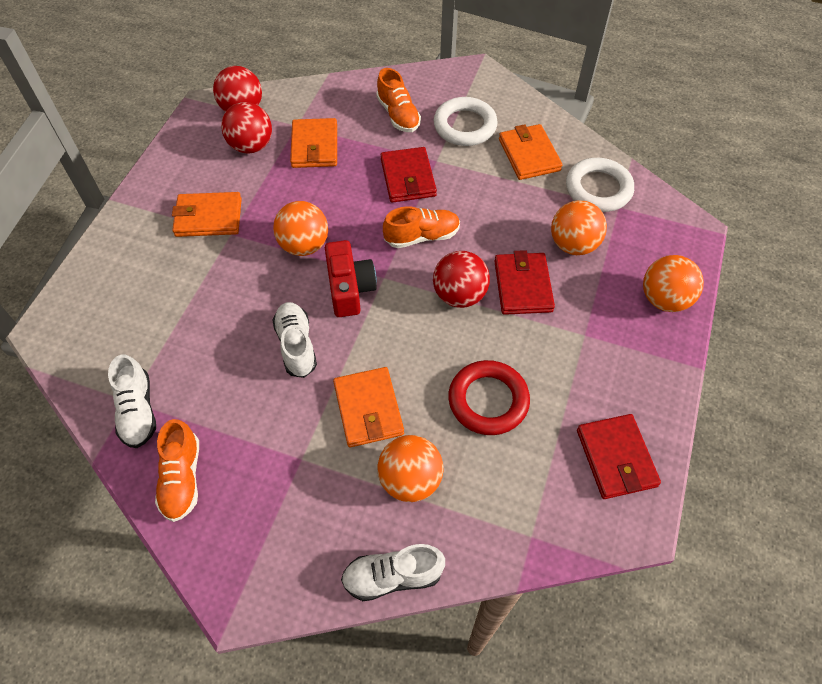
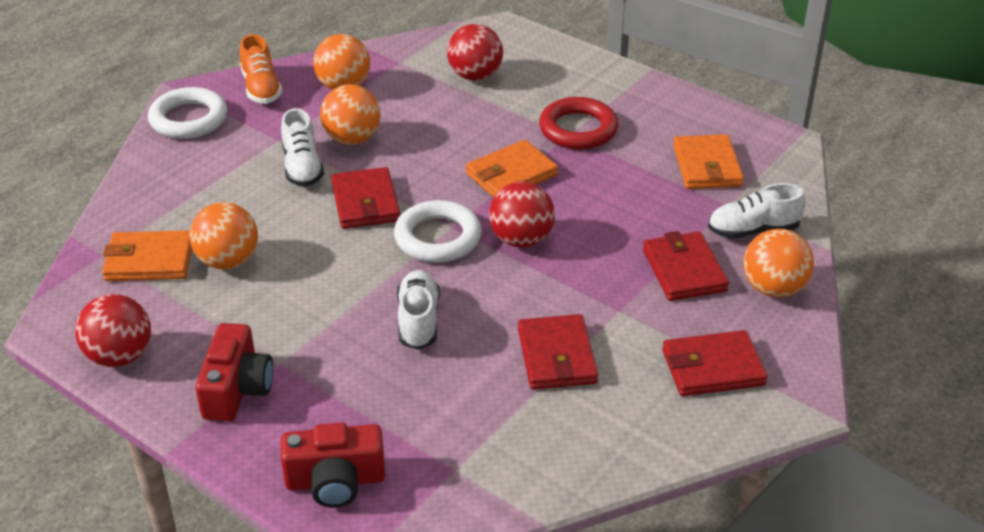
orange shoe: 3 -> 1
orange wallet: 4 -> 3
red camera: 1 -> 2
red wallet: 3 -> 4

